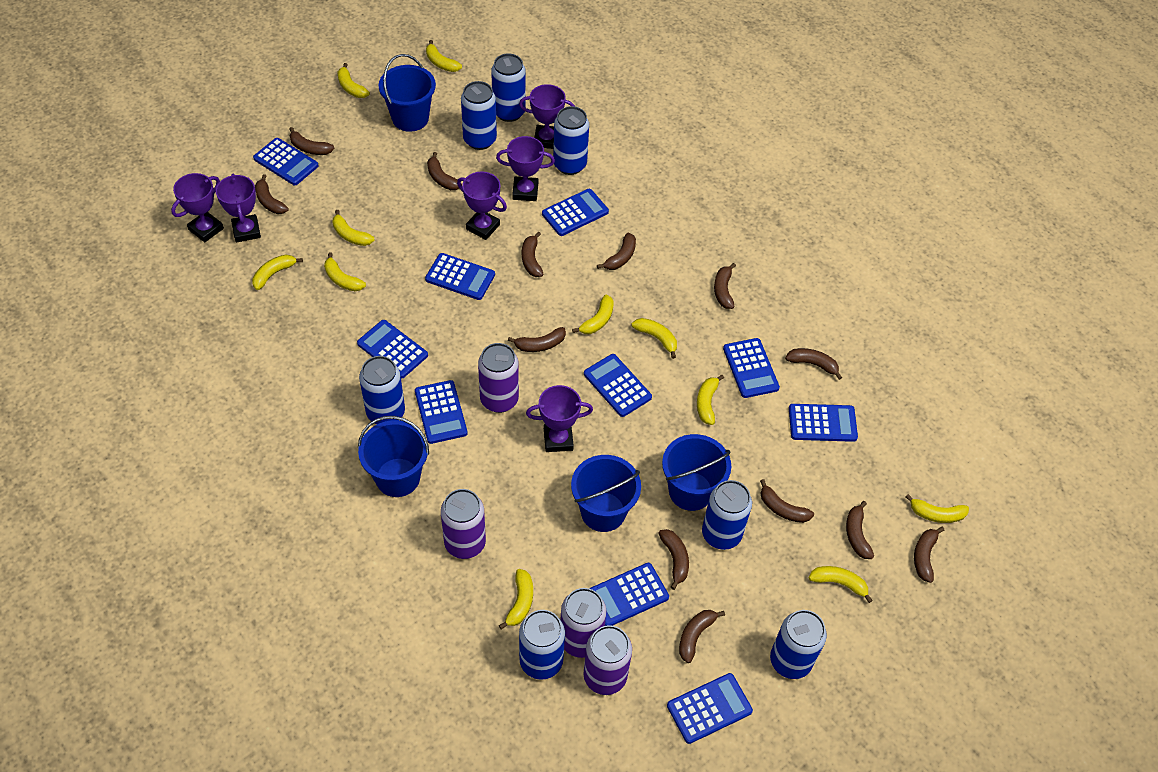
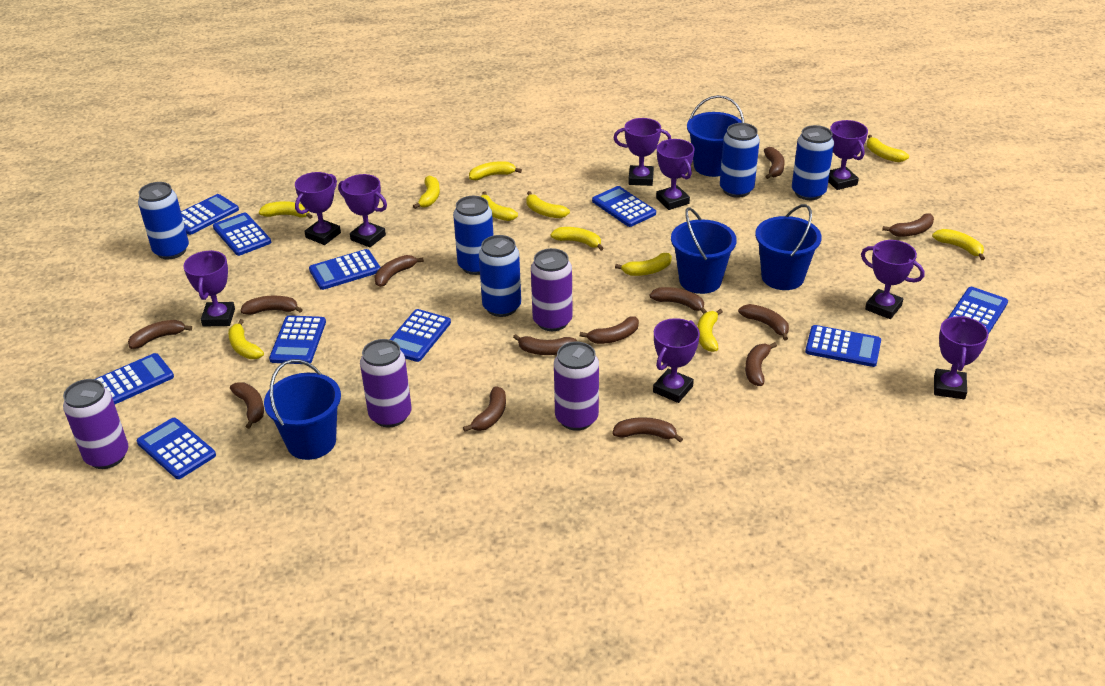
blue can: 7 -> 5
purple trophy: 6 -> 9

